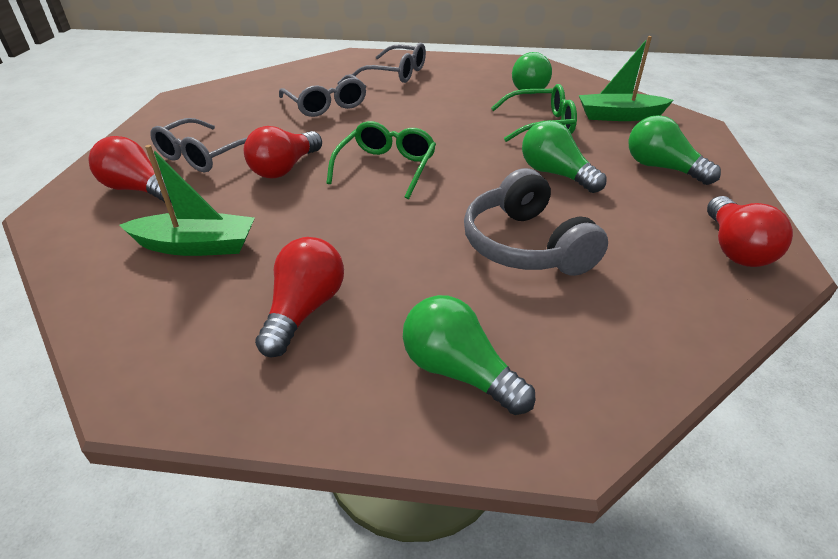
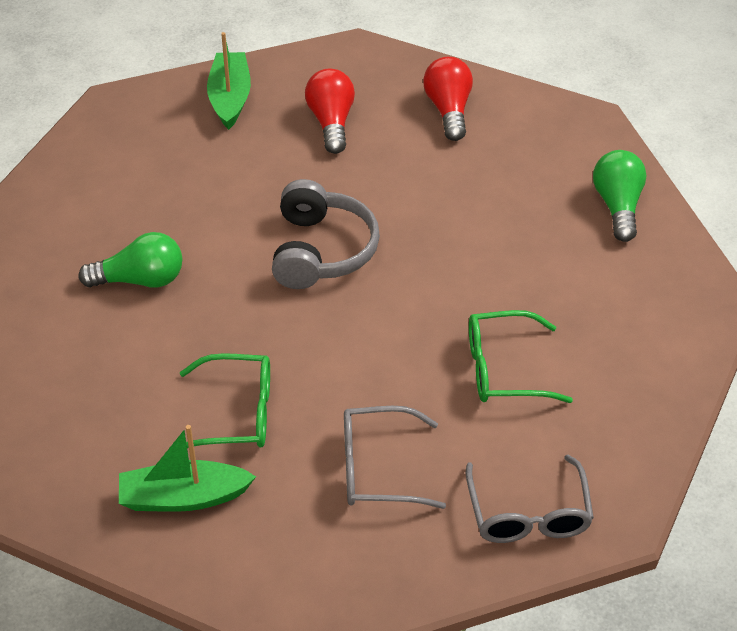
green light bulb: 4 -> 2
grey glasses: 3 -> 2
red light bulb: 4 -> 2

